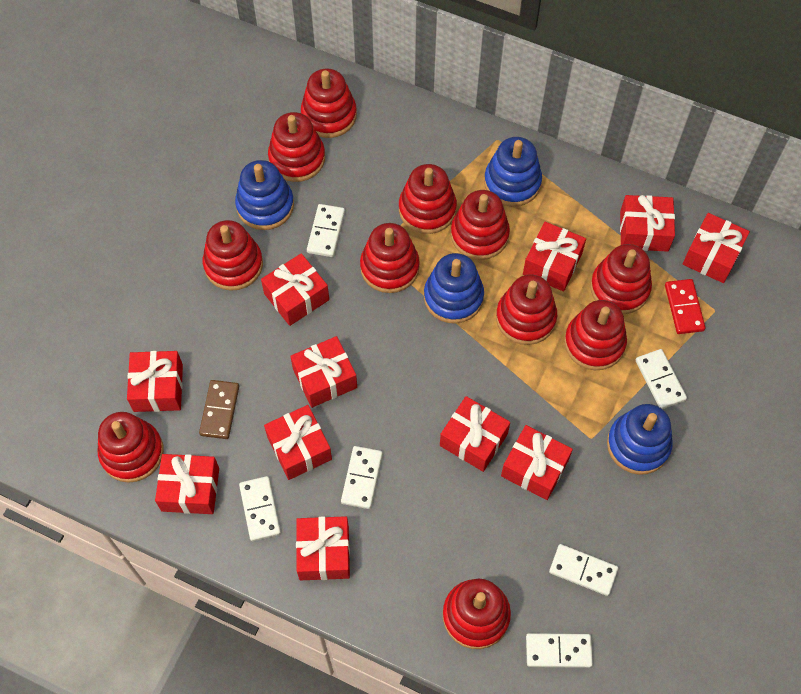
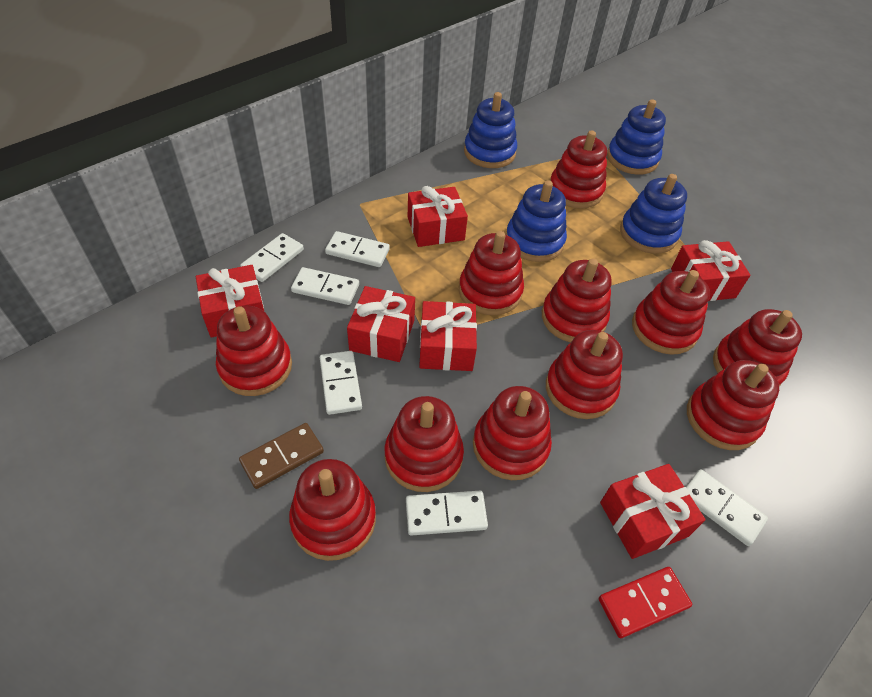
red gift: 11 -> 6

